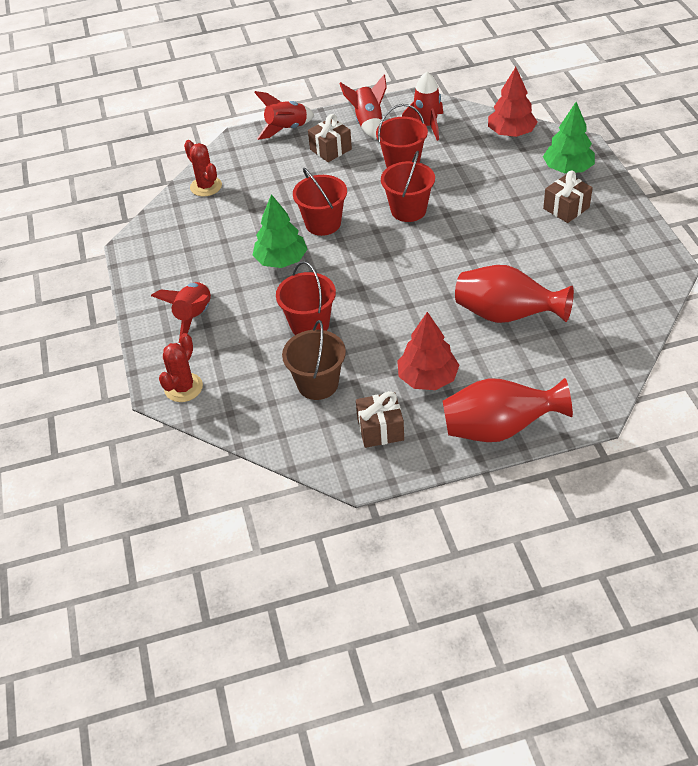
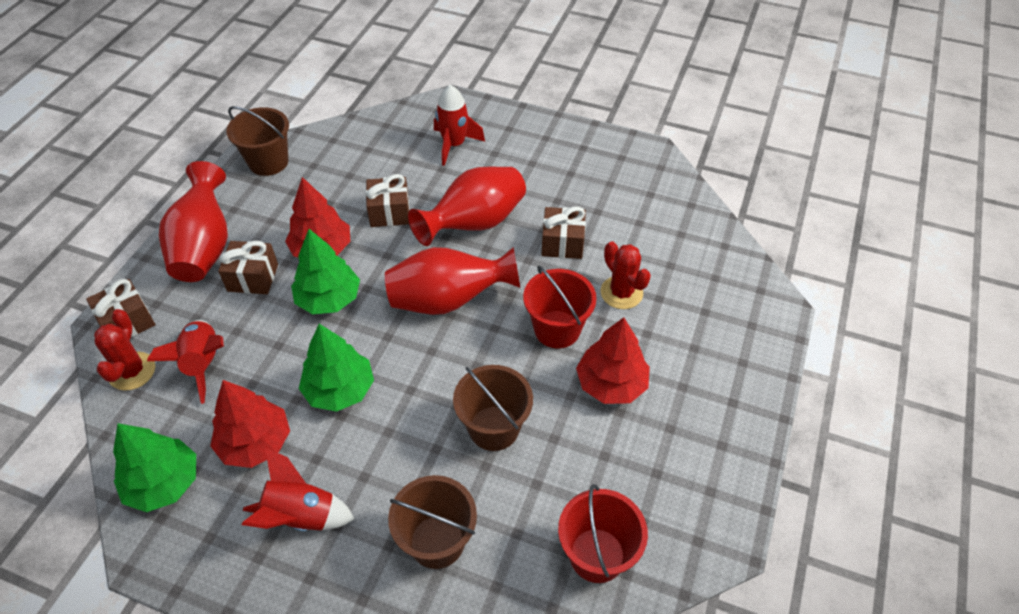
brown bucket: 1 -> 3
brown gift: 3 -> 4
green tree: 2 -> 3
red bucket: 4 -> 2
red rocket: 4 -> 3
red tree: 2 -> 3
red vase: 2 -> 3

